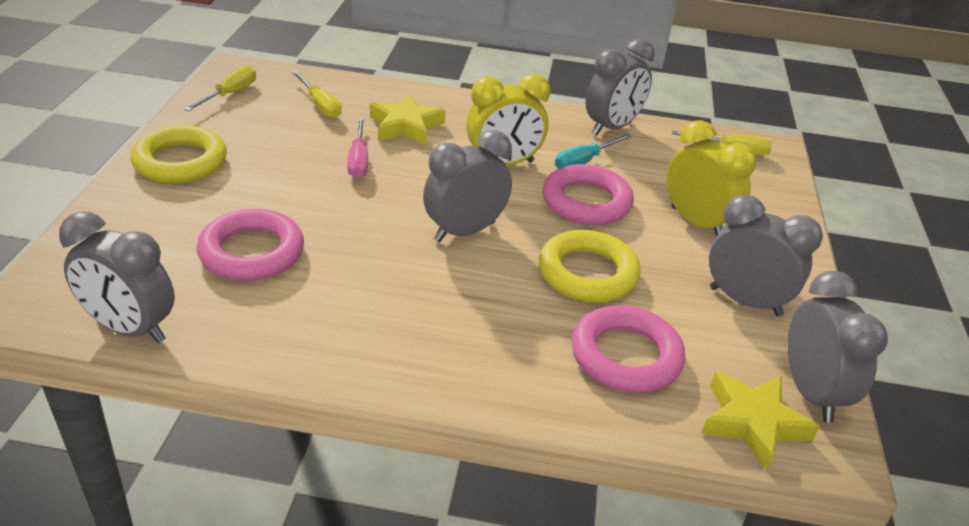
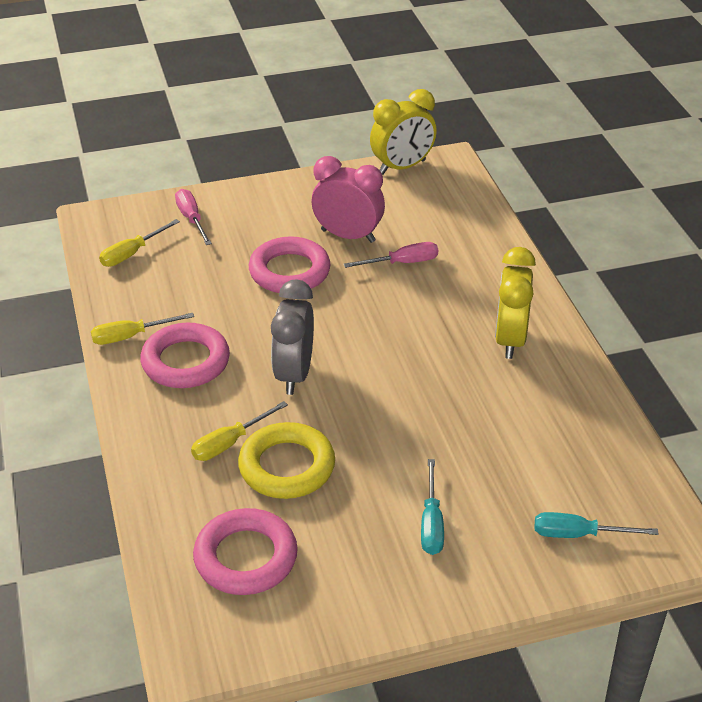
grey clock: 5 -> 1
pink clock: 0 -> 1
pink screwdriver: 1 -> 2
turquoise screwdriver: 1 -> 2
yellow ring: 2 -> 1
yellow star: 2 -> 0

